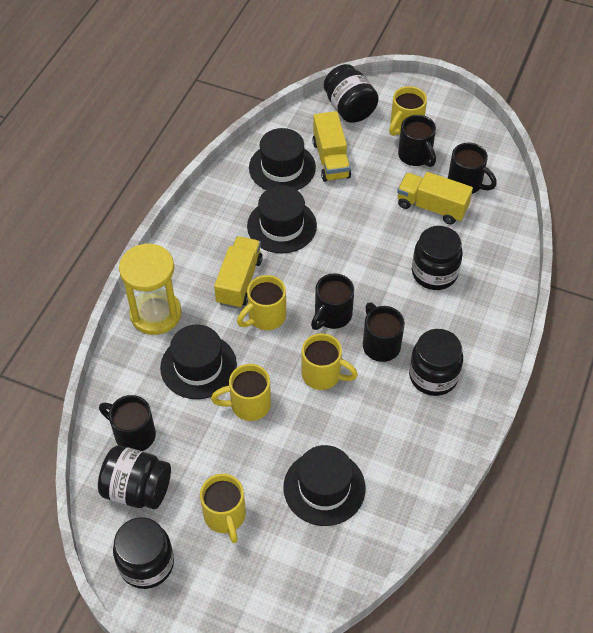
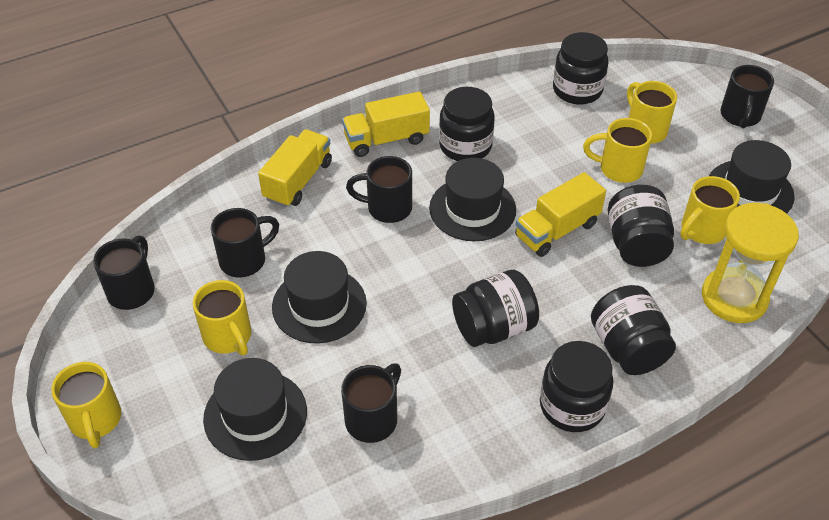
black jar: 5 -> 6

